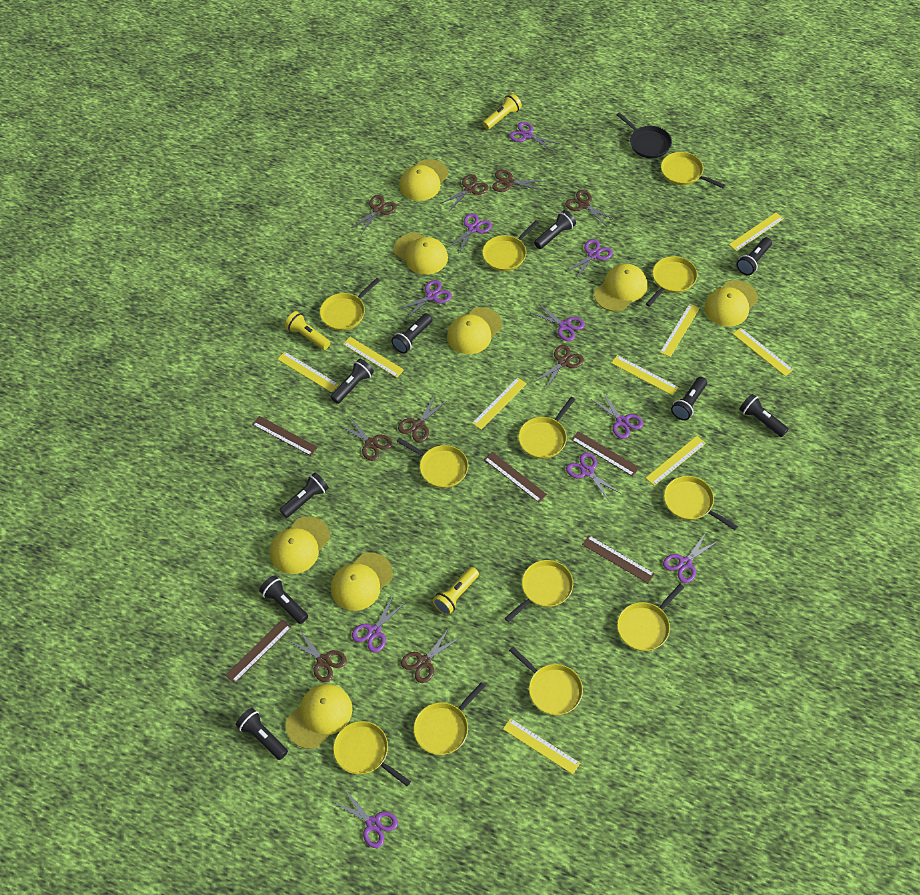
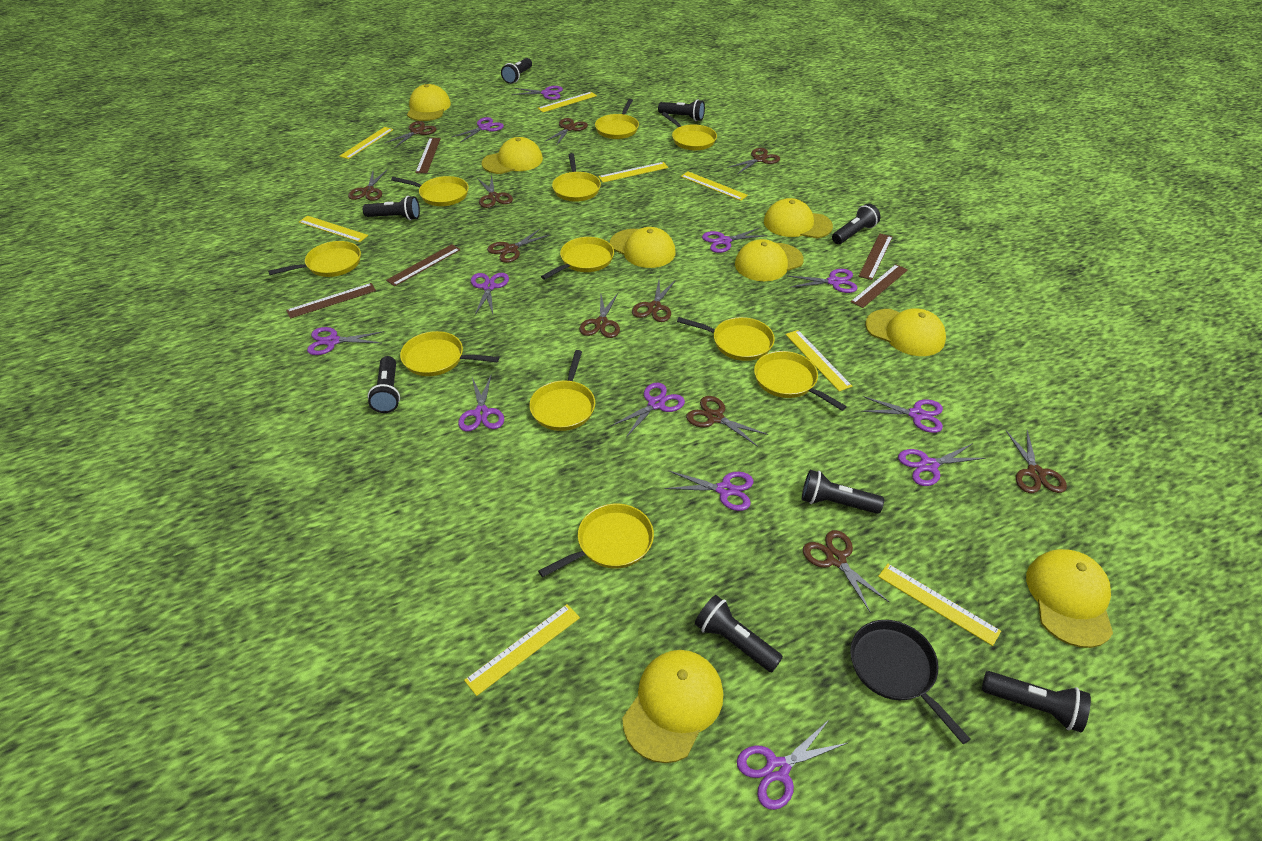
black flashlight: 9 -> 8
brown scissors: 9 -> 11
purple scissors: 10 -> 12
yellow flashlight: 3 -> 0
yellow pan: 12 -> 11
yellow ruler: 9 -> 8

